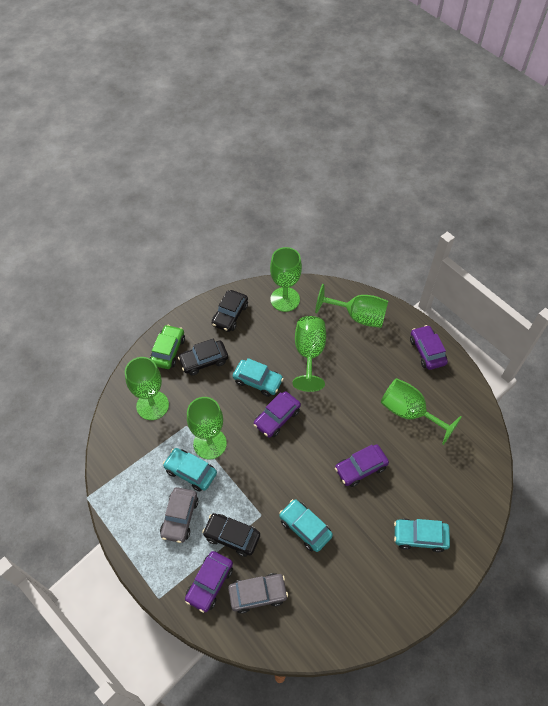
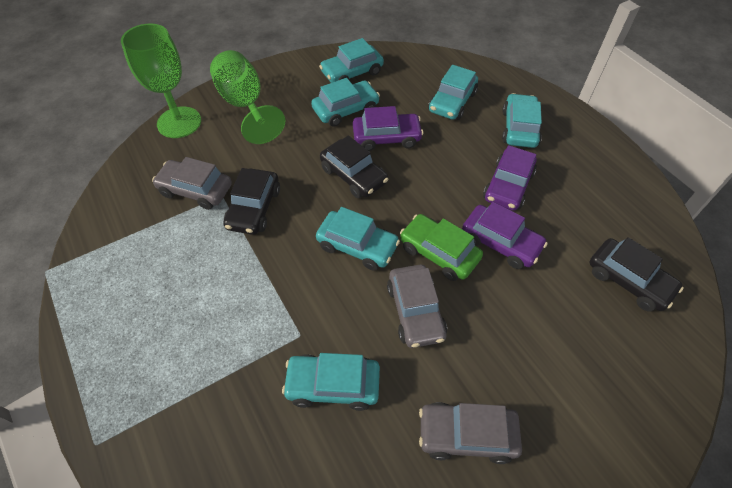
green goblet: 6 -> 2
grey car: 2 -> 3
purple car: 4 -> 3
turquoise car: 4 -> 6

